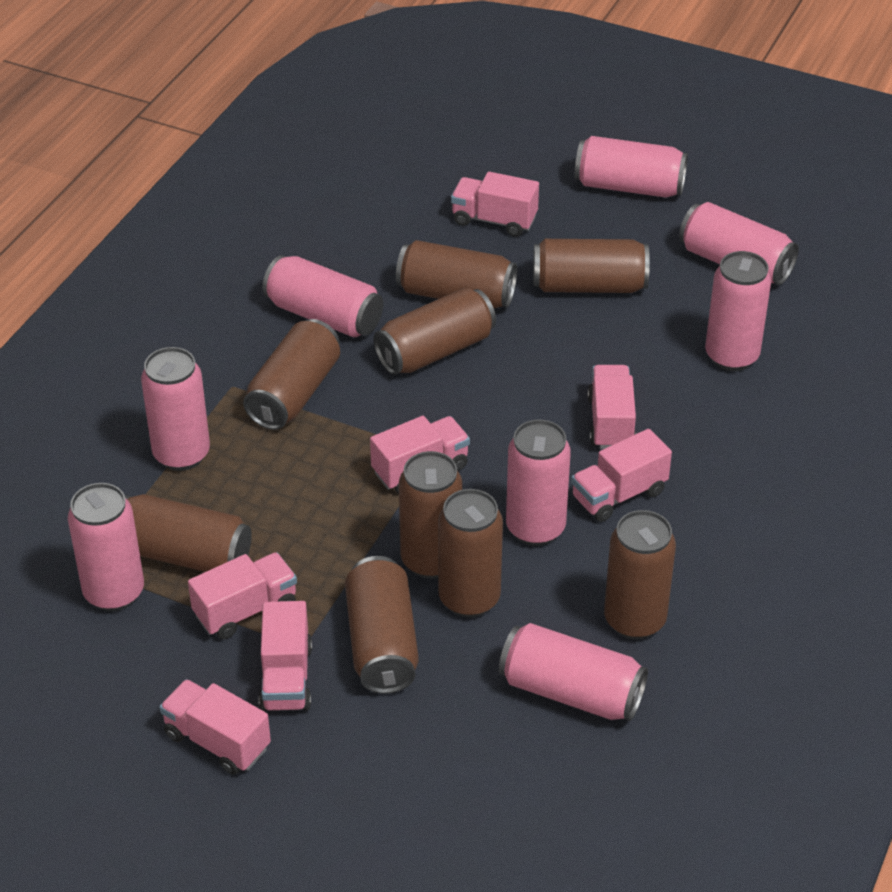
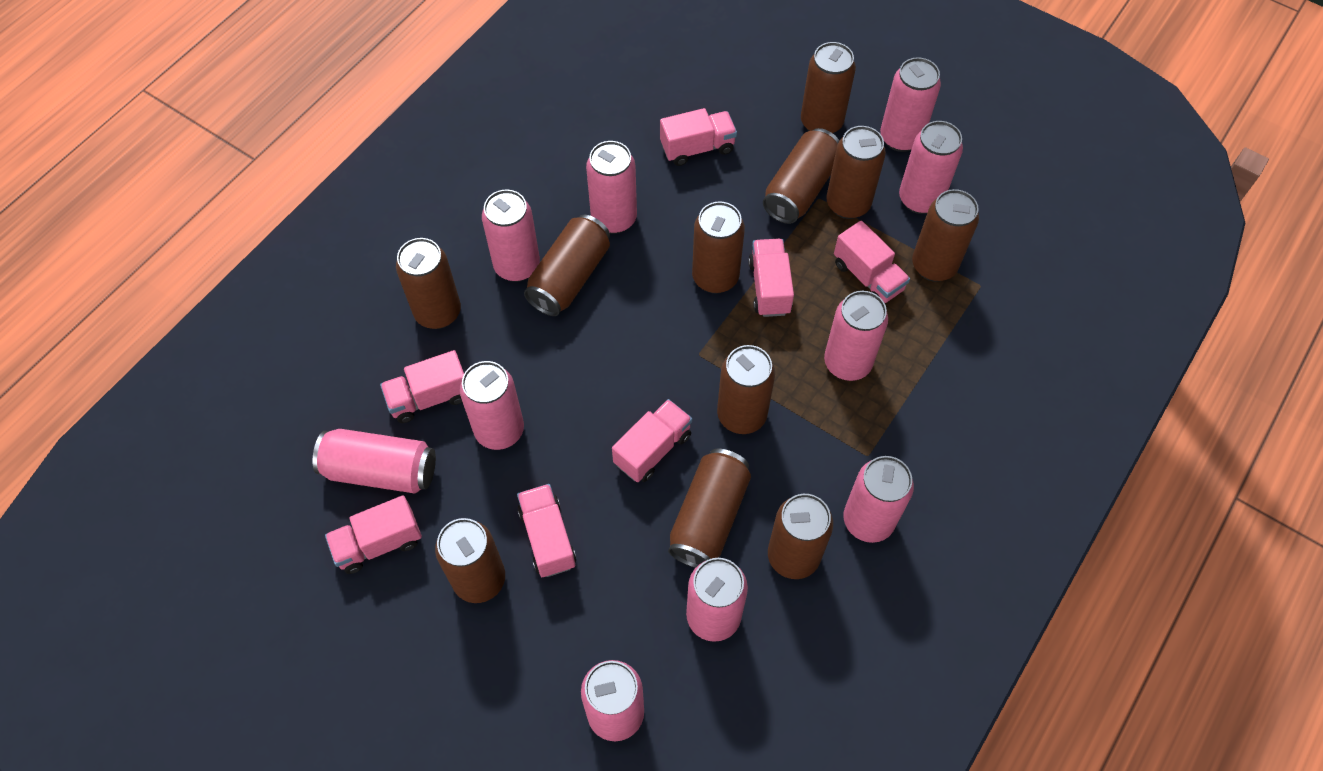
brown can: 9 -> 11
pink can: 8 -> 10

